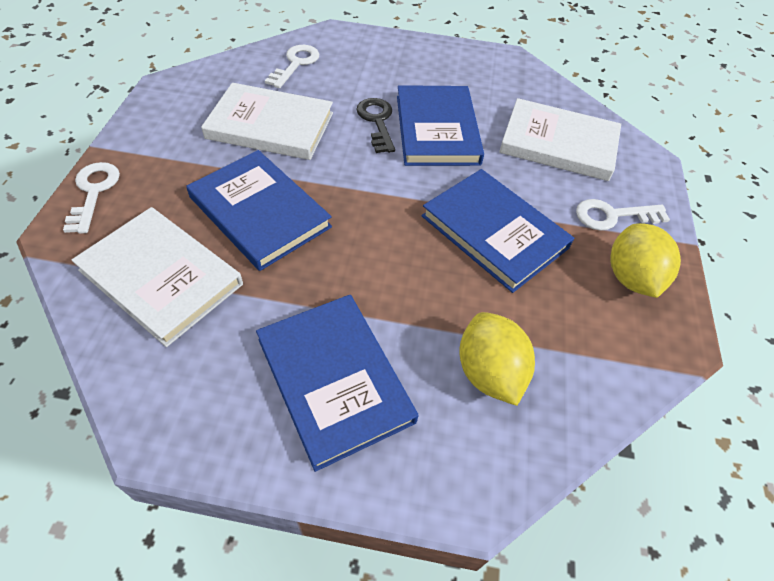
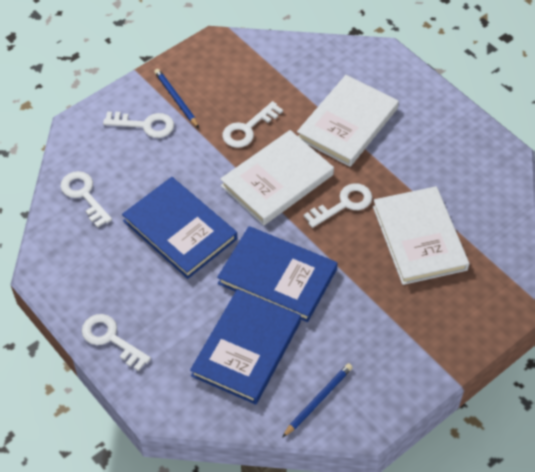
black key: 1 -> 0
blue book: 4 -> 3
blue pencil: 0 -> 2
white key: 3 -> 5
yellow lemon: 2 -> 0

